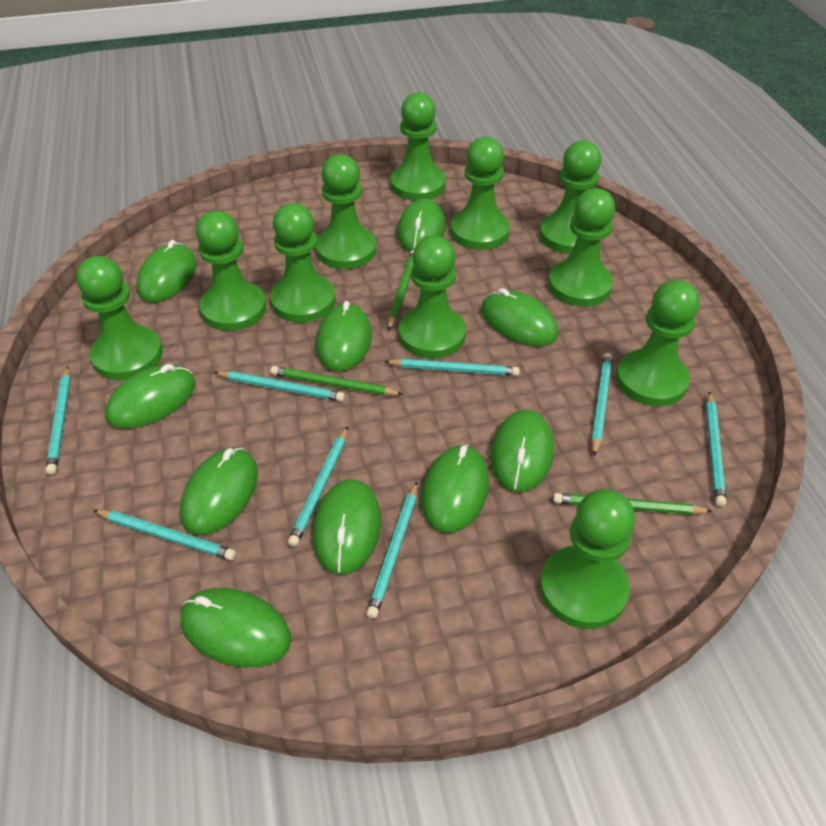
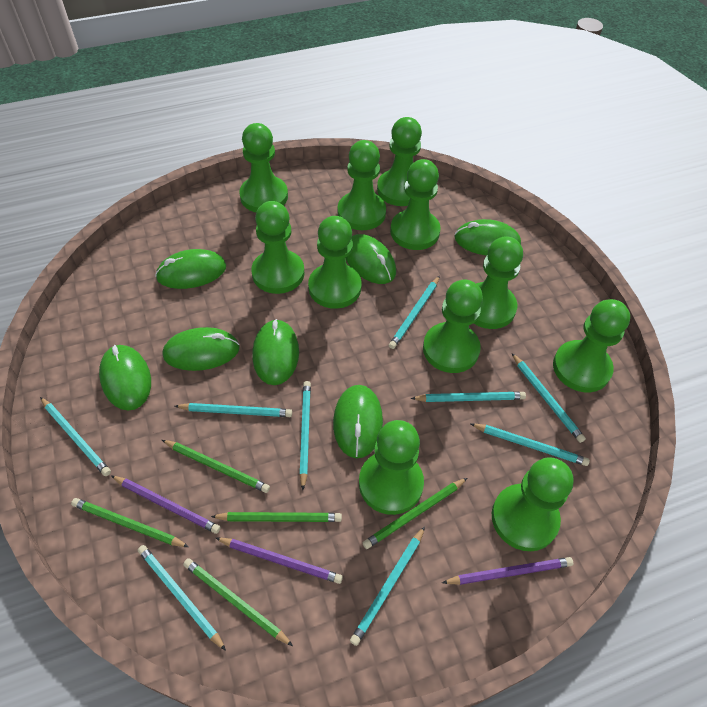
green mouse: 10 -> 7
green pencil: 3 -> 5
purple pencil: 0 -> 3
turquoise pencil: 8 -> 9

